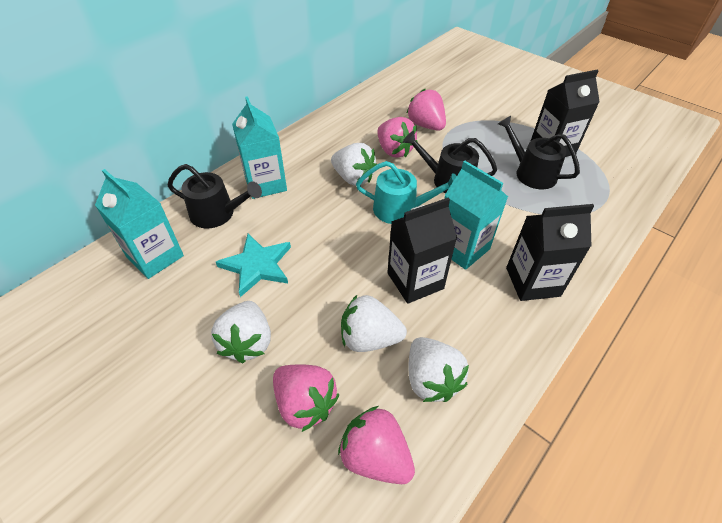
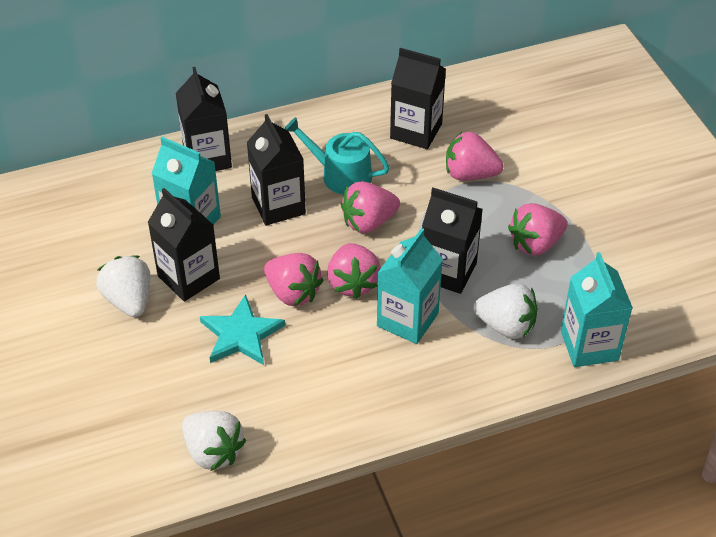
black carton: 3 -> 5
black watering can: 3 -> 0
pink strawberry: 4 -> 5
white strawberry: 4 -> 3

